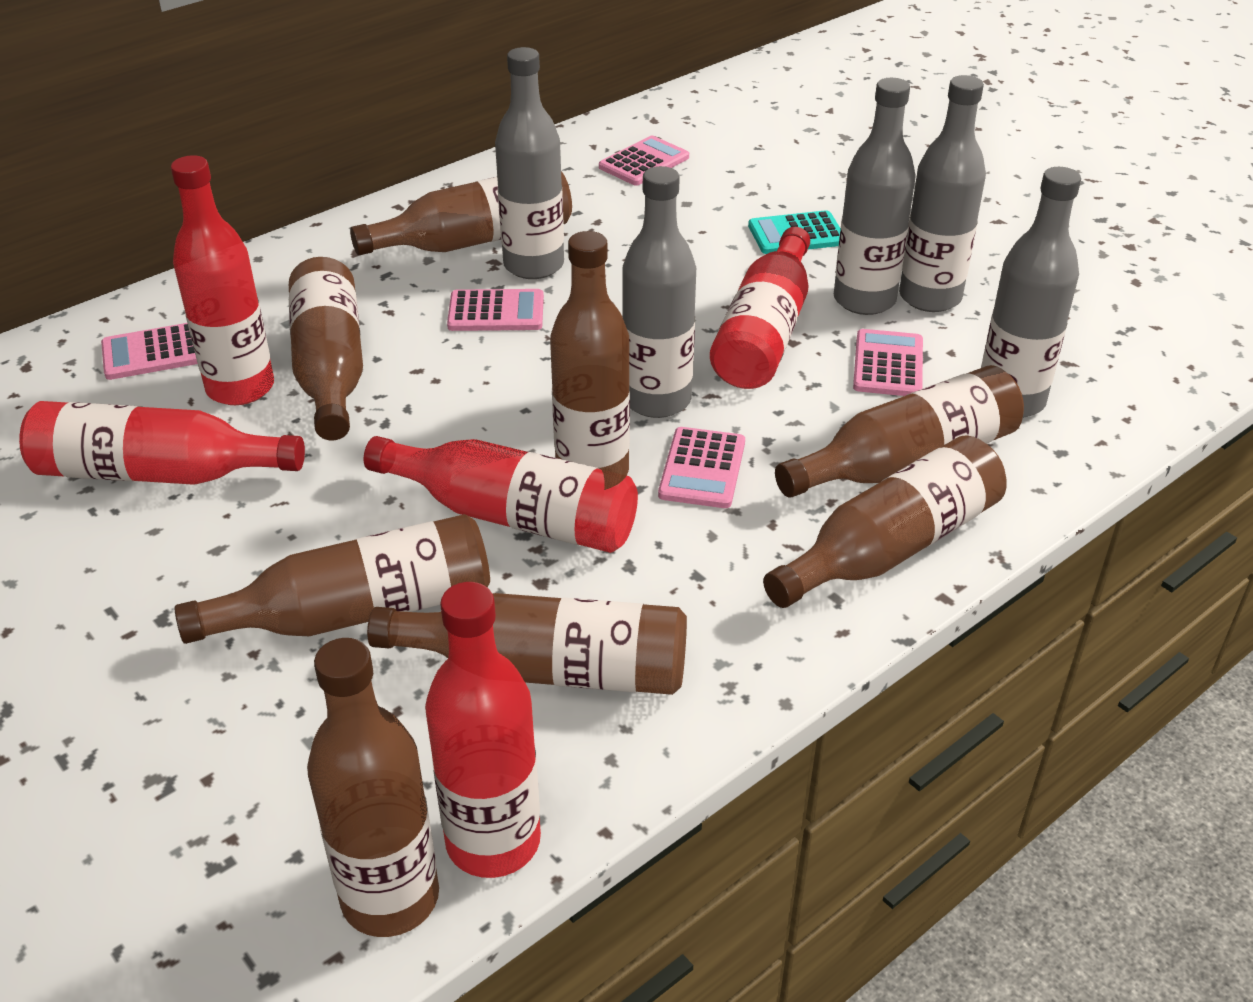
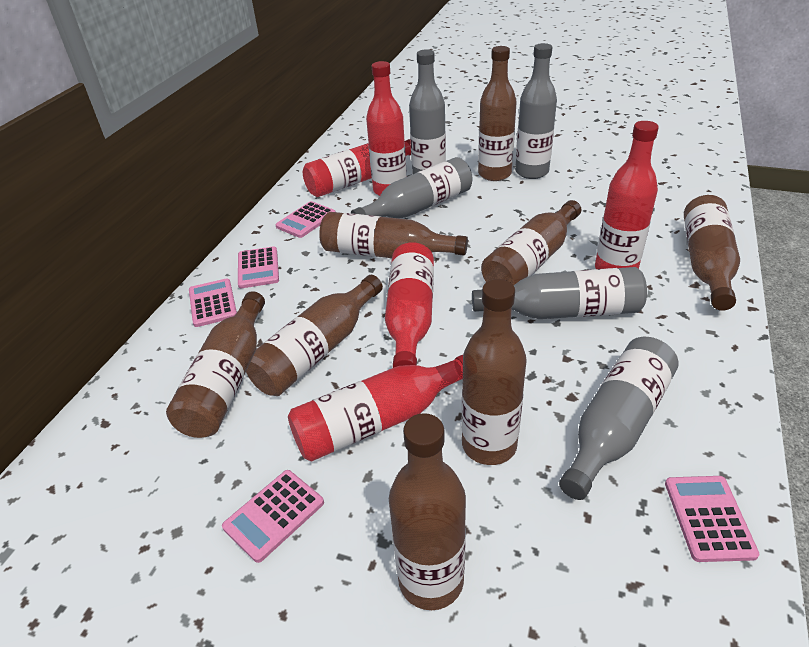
turquoise calculator: 1 -> 0

